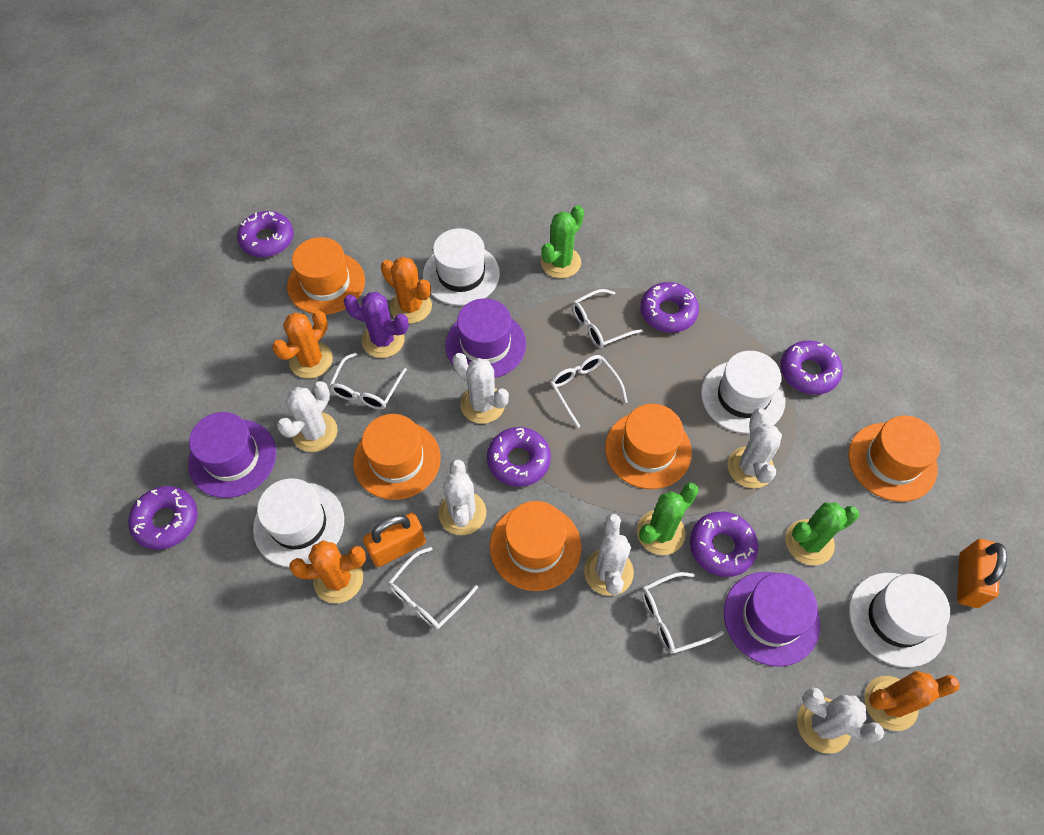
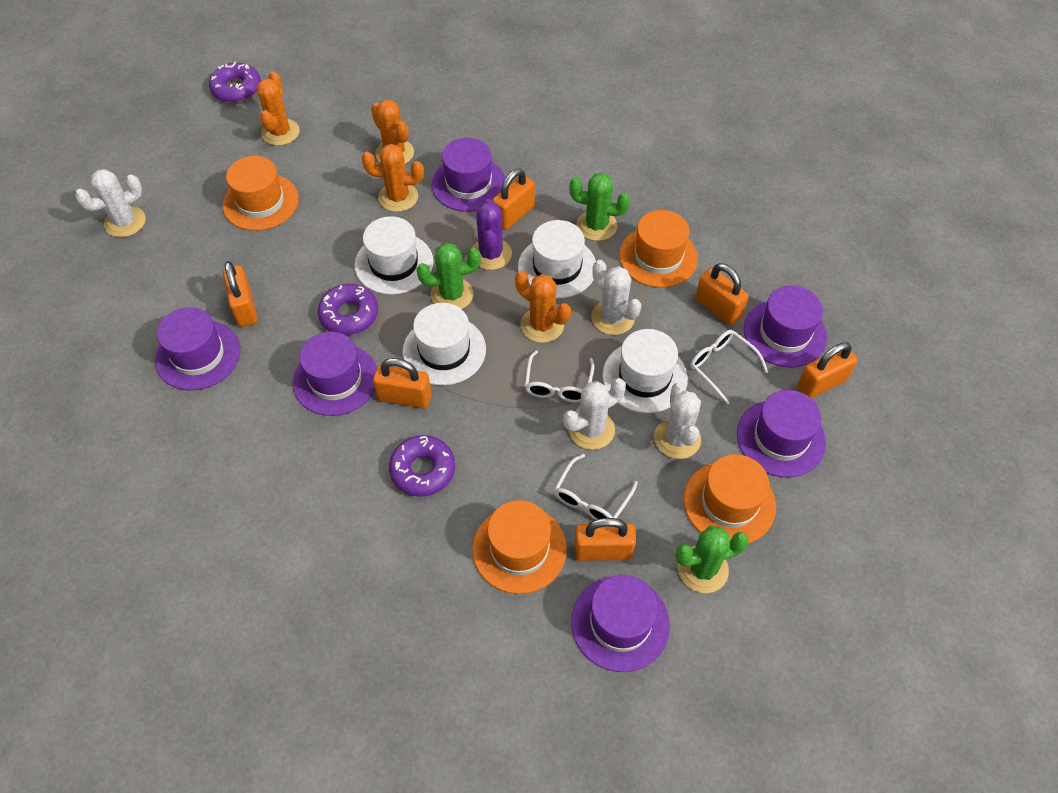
orange hat: 5 -> 4
orange padlock: 2 -> 6
purple donut: 6 -> 3
purple hat: 3 -> 6
white cactus: 6 -> 4
white glasses: 5 -> 3

